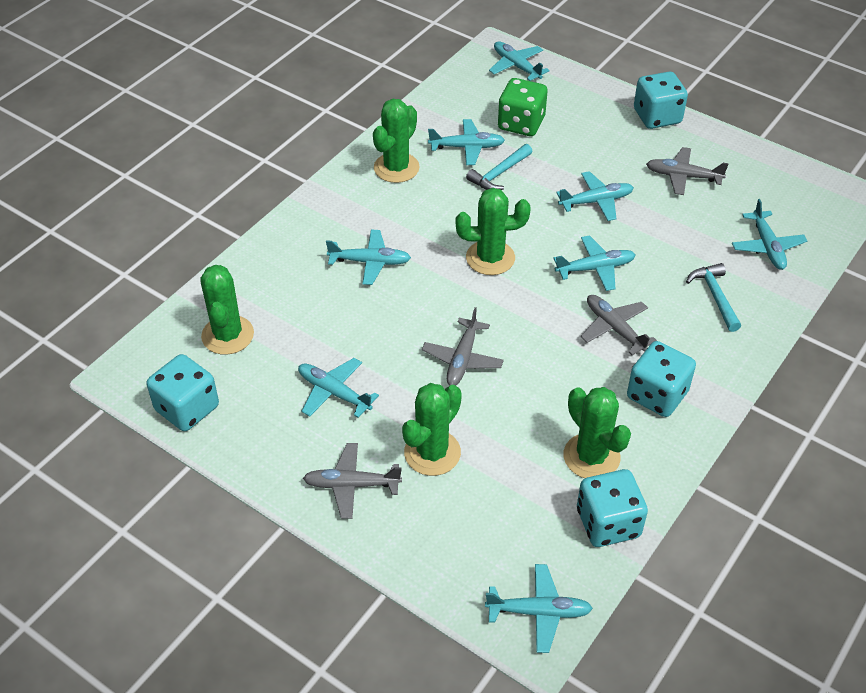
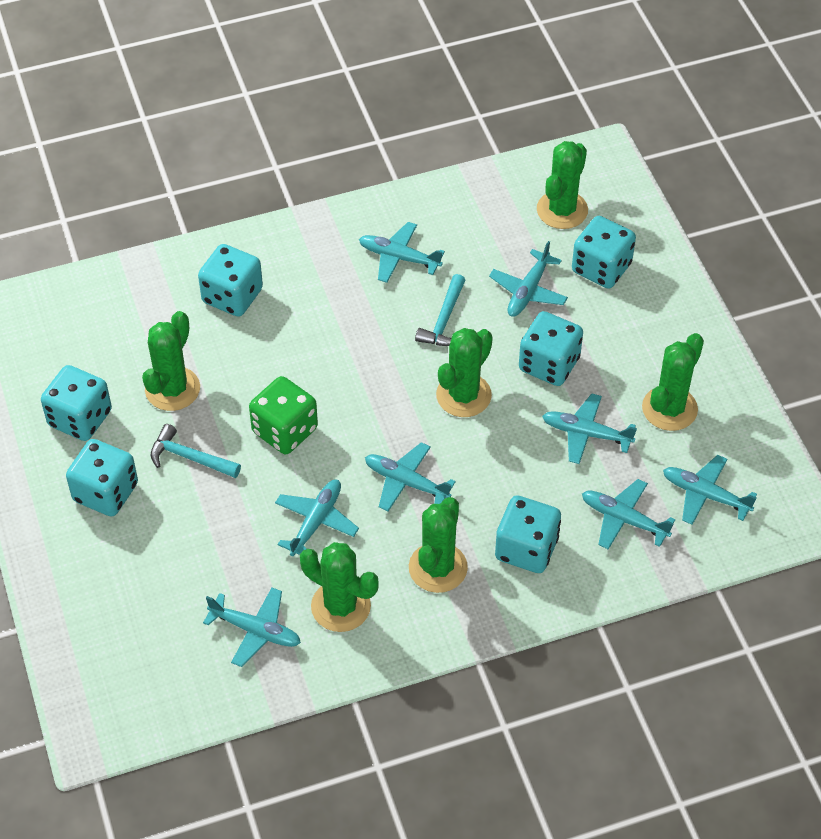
green cactus: 5 -> 6
grey plane: 4 -> 0
turquoise dice: 4 -> 6

